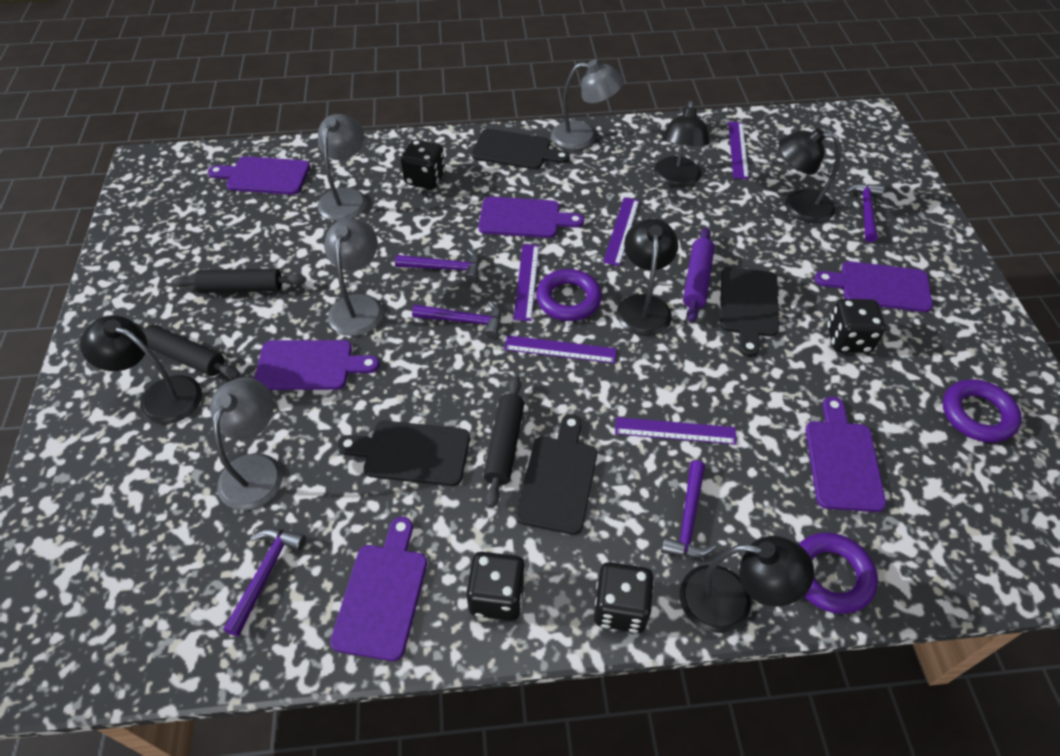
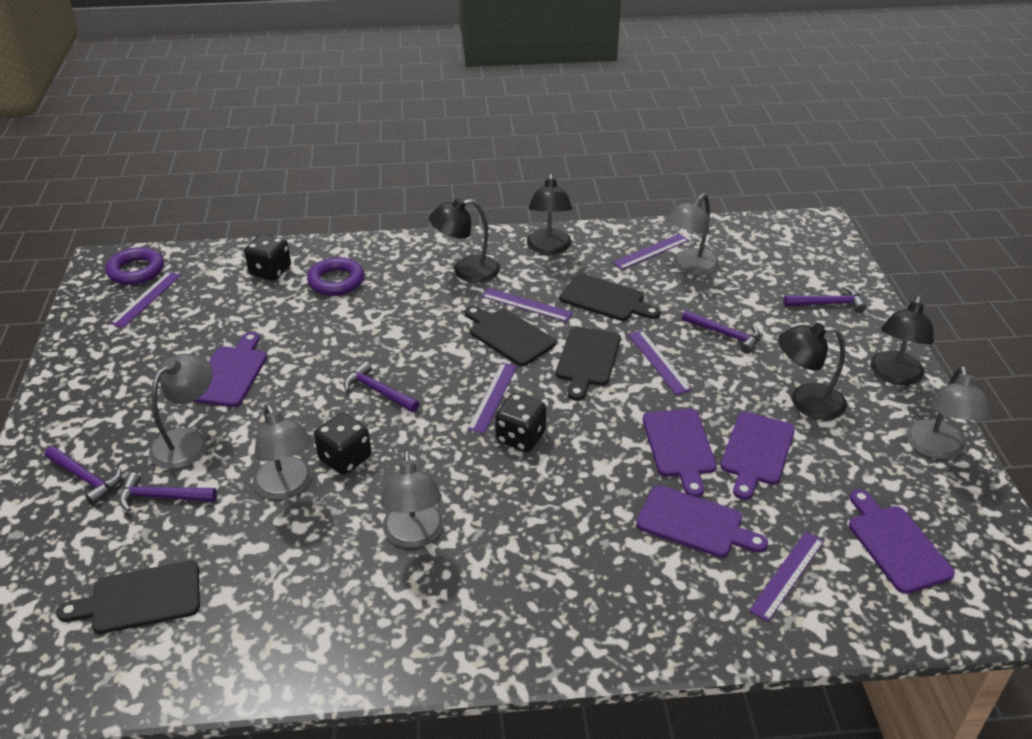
black dice: 4 -> 3
black lamp: 5 -> 4
black rolling pin: 3 -> 0
grey lamp: 4 -> 5
purple cutting board: 6 -> 5
purple ring: 3 -> 2
purple rolling pin: 1 -> 0
purple ruler: 5 -> 6

